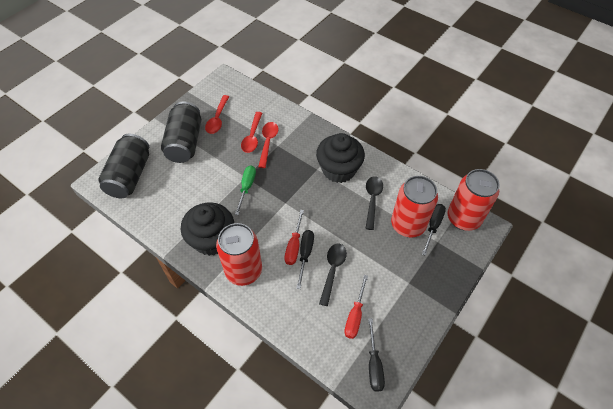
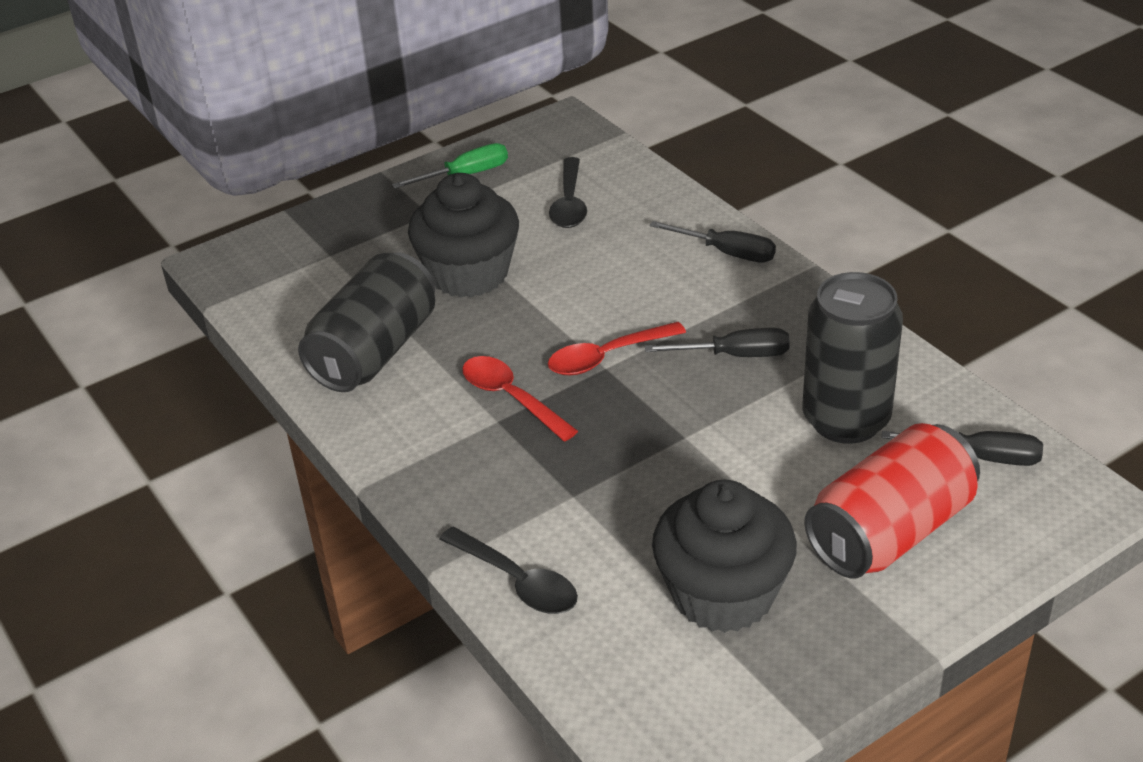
red can: 3 -> 1
red screwdriver: 2 -> 0
red spoon: 3 -> 2

